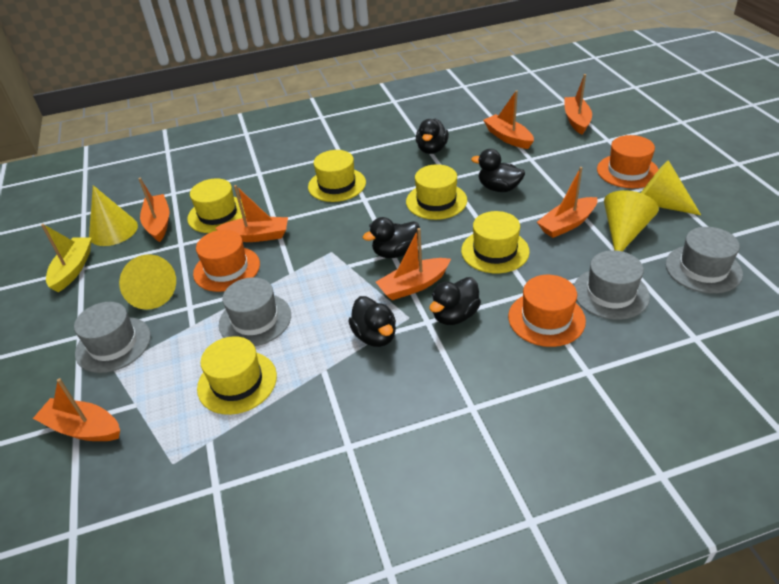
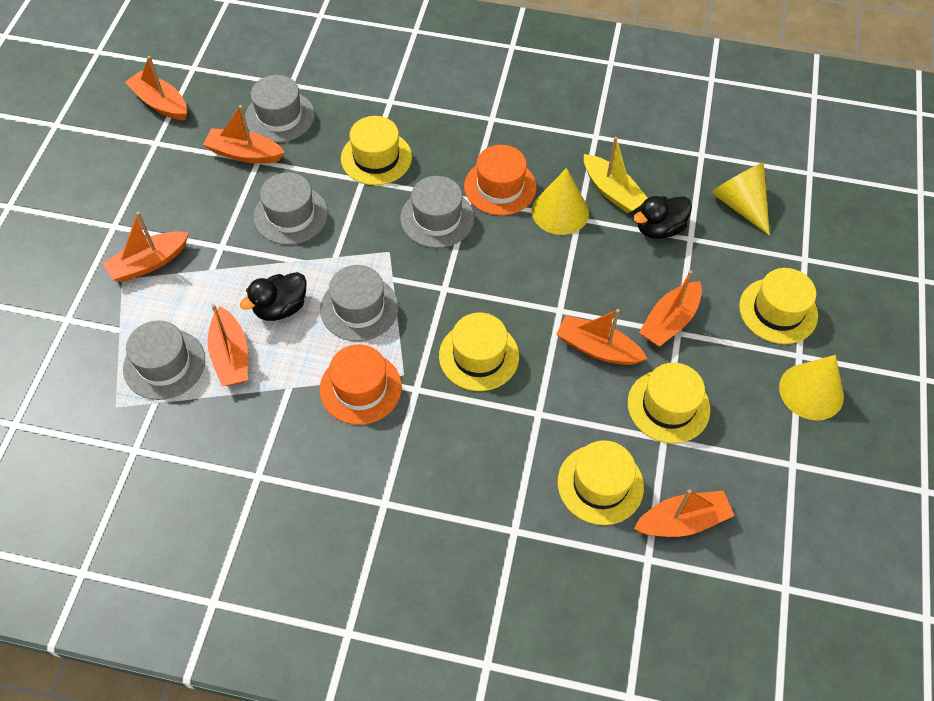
black duck: 5 -> 2
grey hat: 4 -> 5
orange hat: 3 -> 2
yellow cone: 4 -> 3

